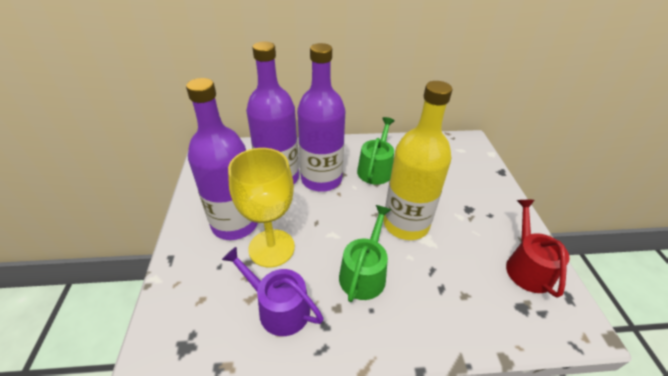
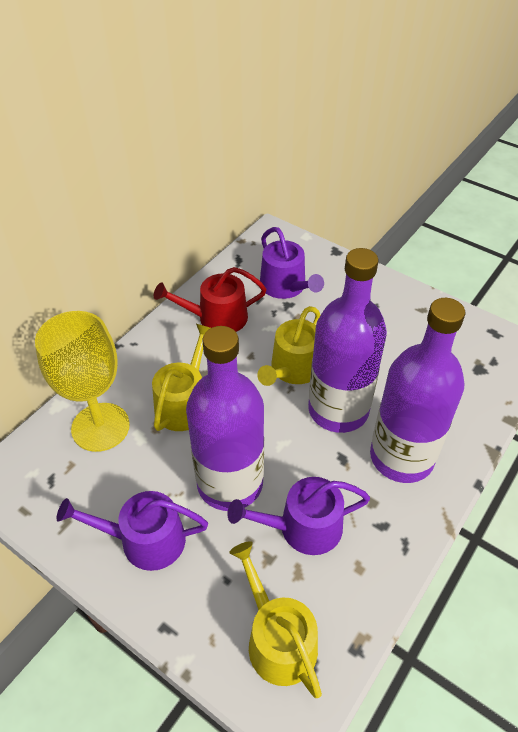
green watering can: 2 -> 0
purple watering can: 1 -> 3
yellow bottle: 1 -> 0
yellow watering can: 0 -> 3

